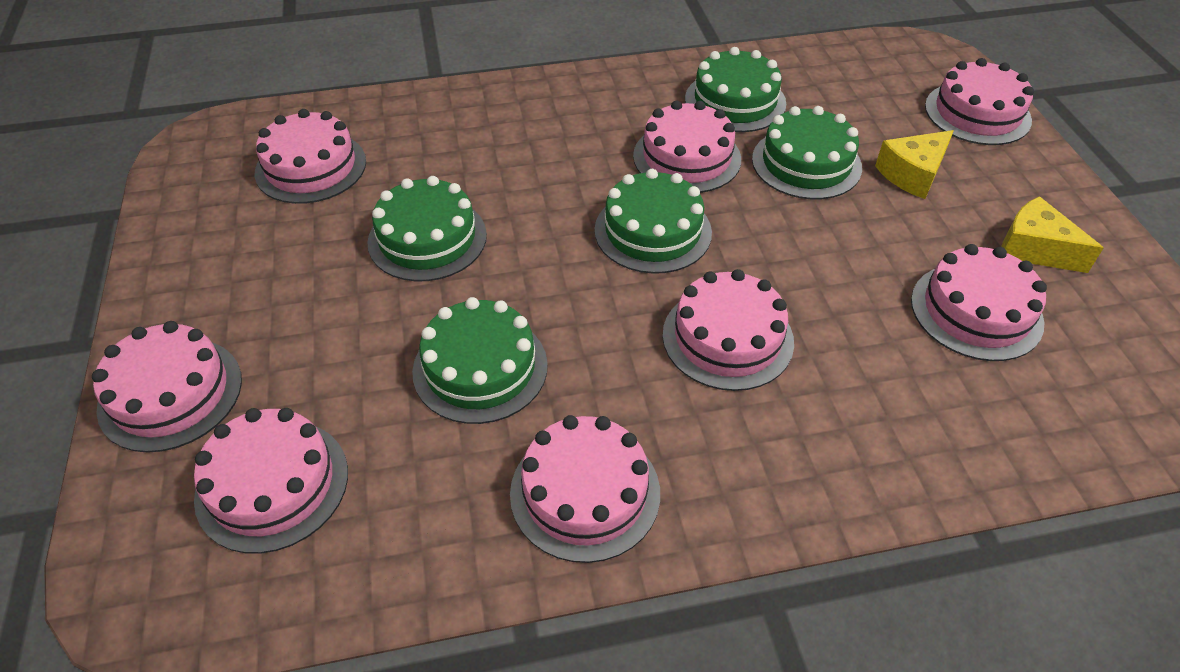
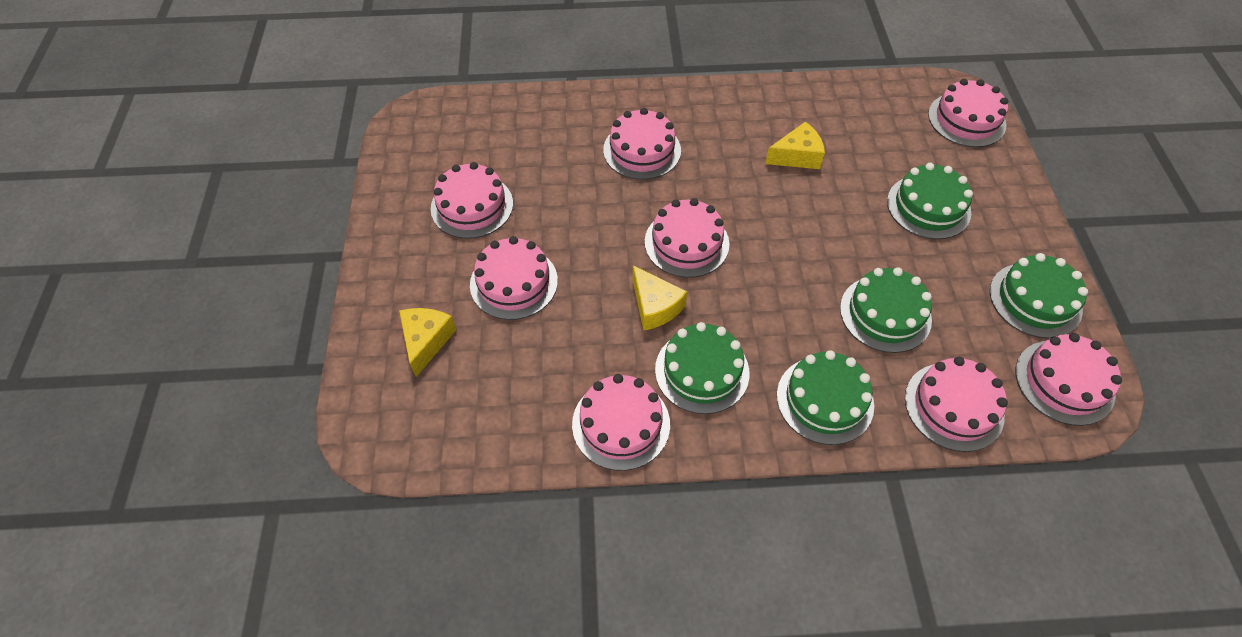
yellow cheese: 2 -> 3

